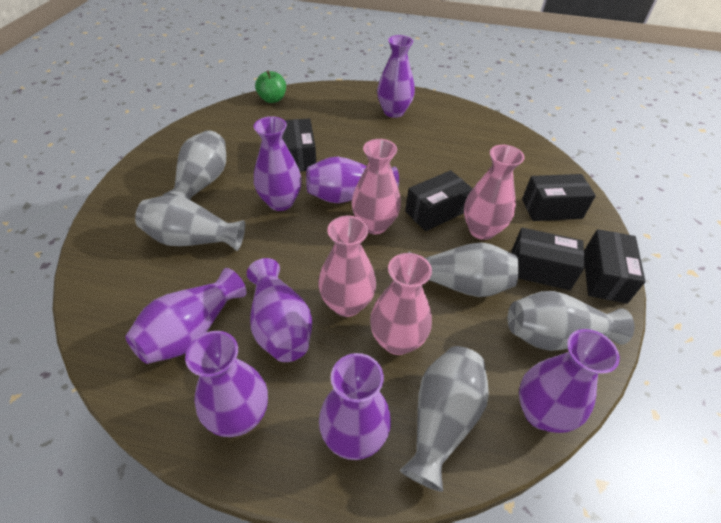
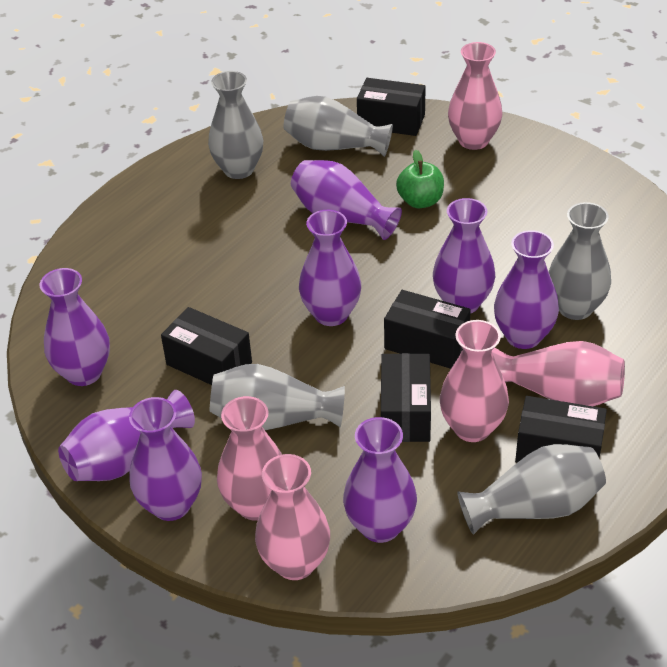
pink vase: 4 -> 5

